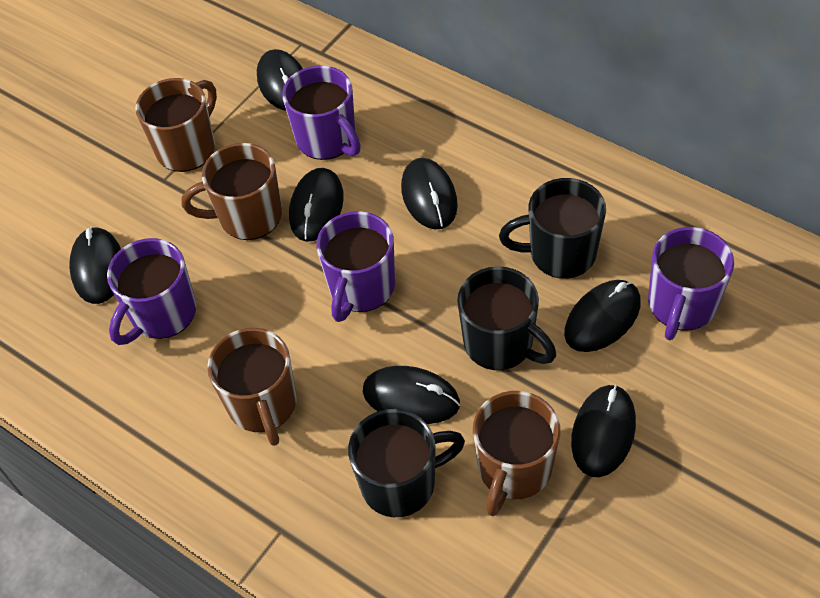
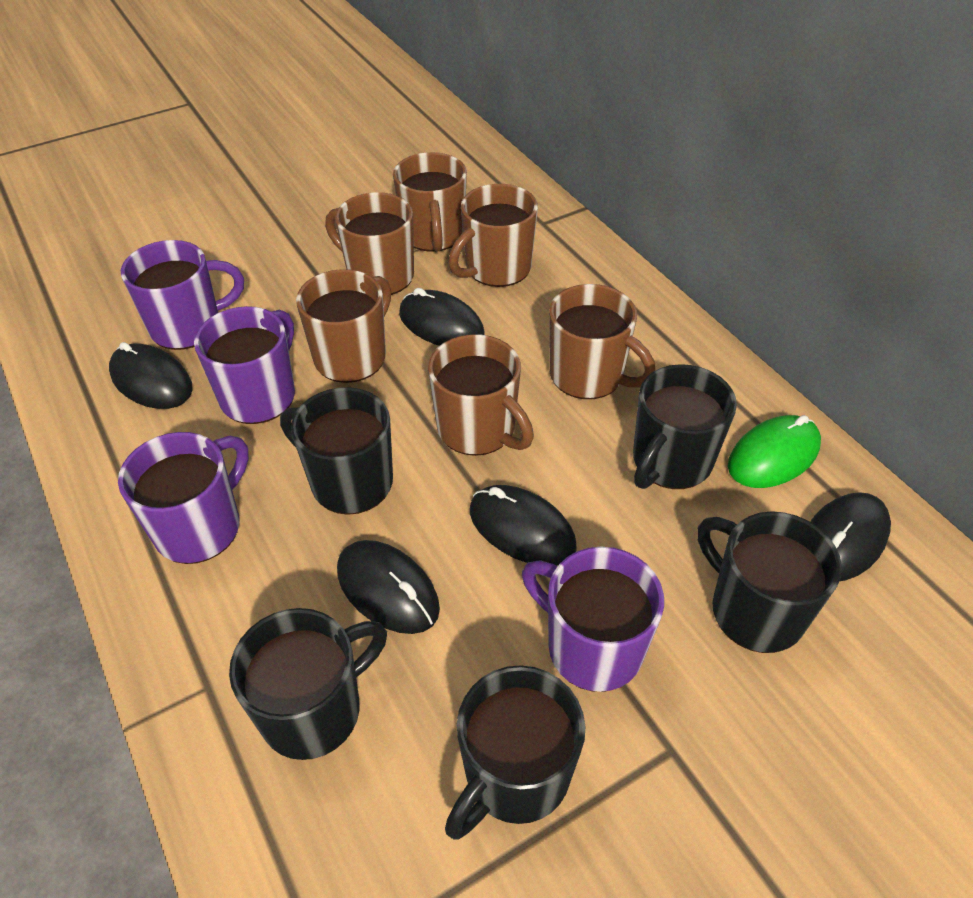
black mouse: 7 -> 5
black mug: 3 -> 5
brown mug: 4 -> 6
green mouse: 0 -> 1

